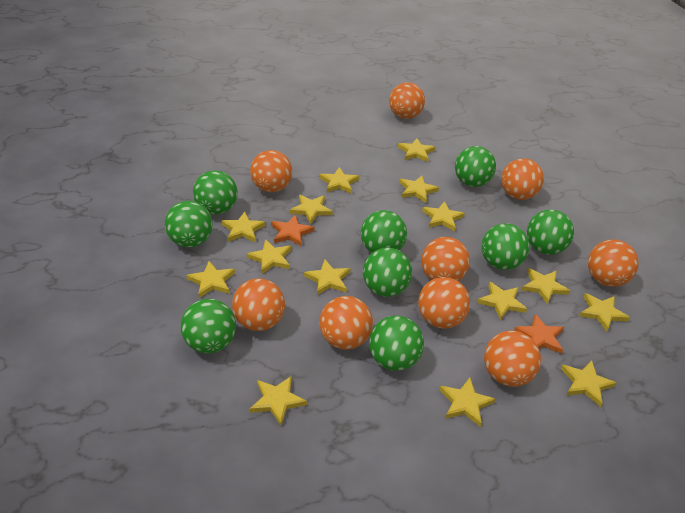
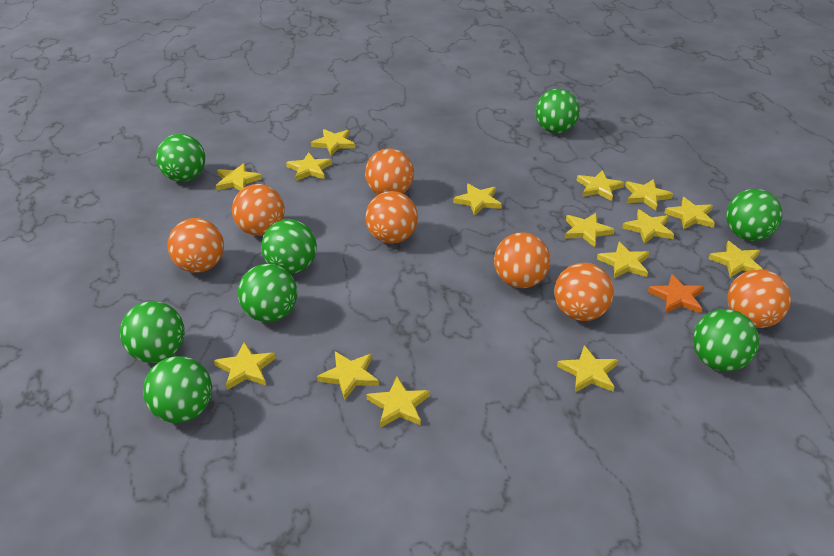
green ball: 9 -> 8
orange ball: 9 -> 7
orange star: 2 -> 1

